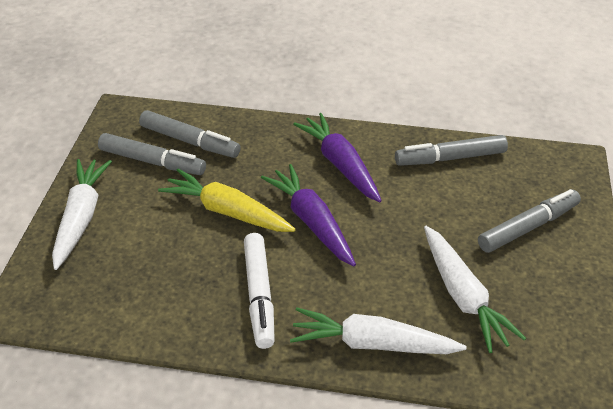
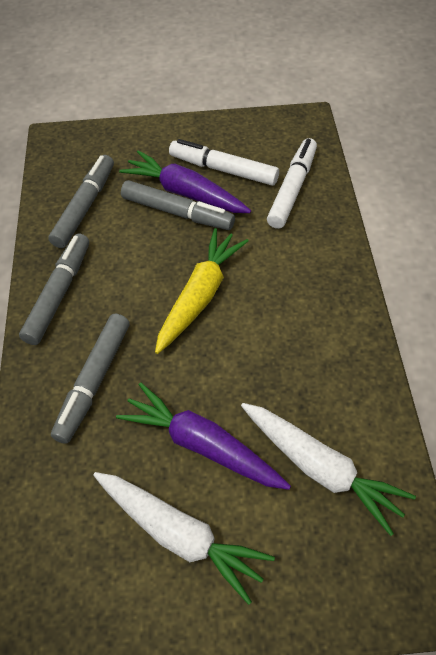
white carrot: 3 -> 2
white marker: 1 -> 2

